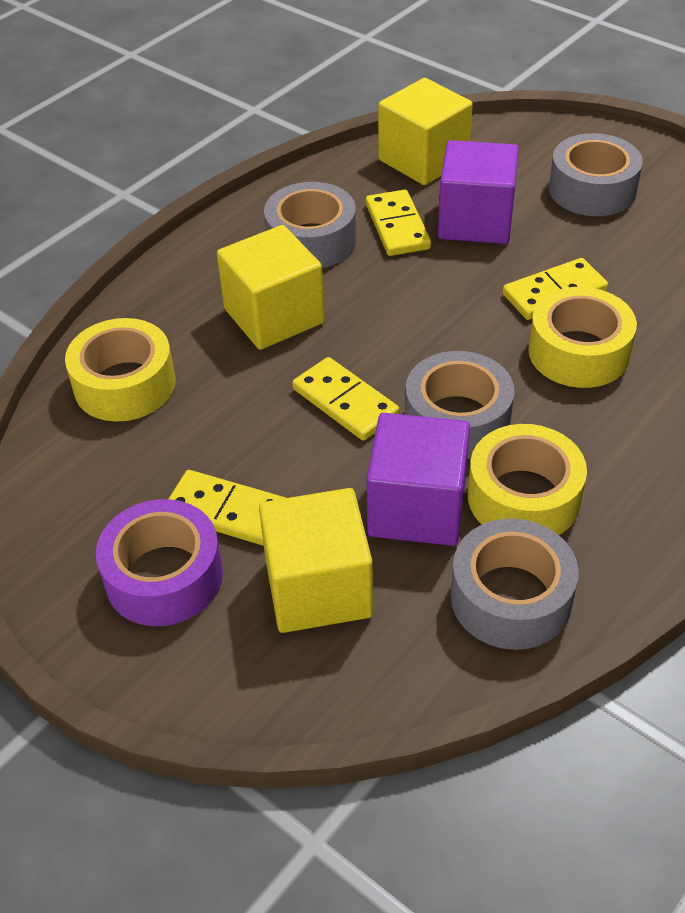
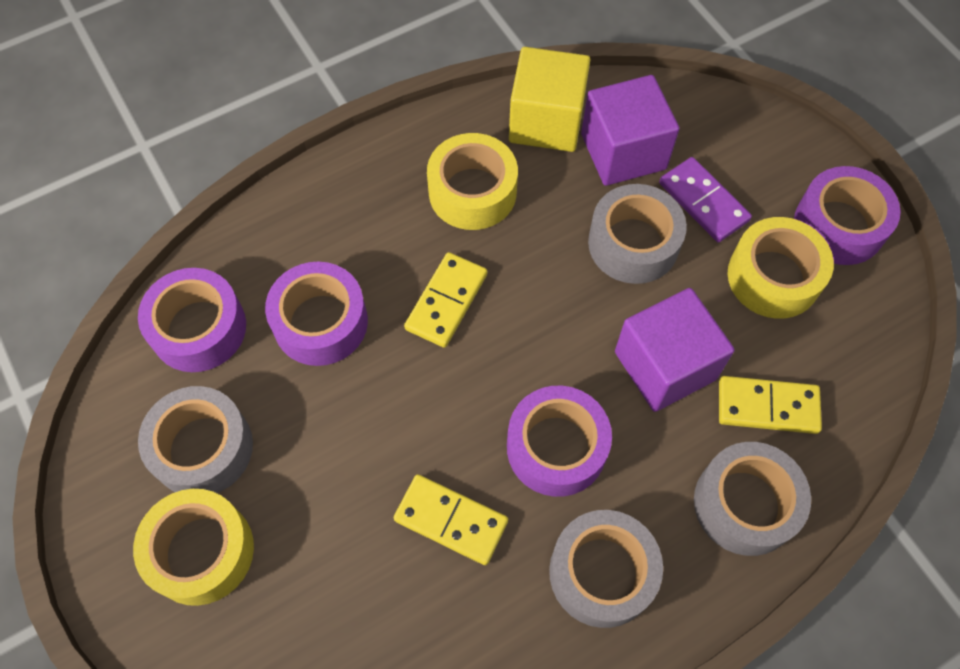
purple domino: 0 -> 1
purple tape: 1 -> 4
yellow cube: 3 -> 1
yellow domino: 4 -> 3

